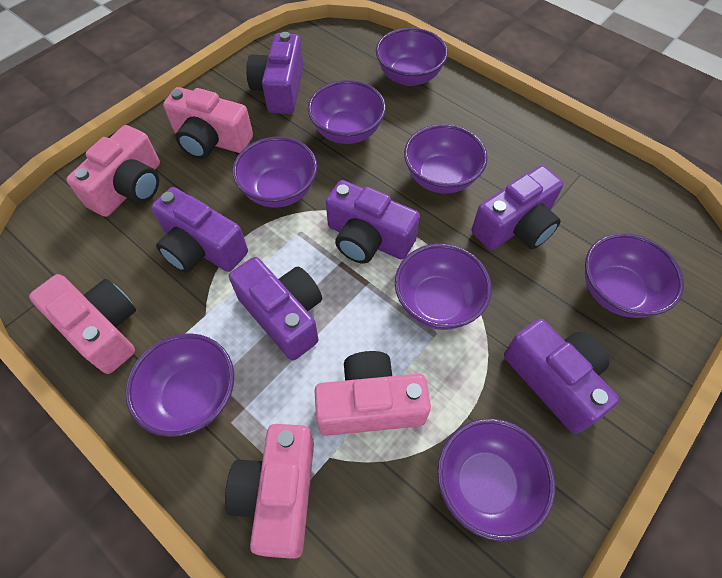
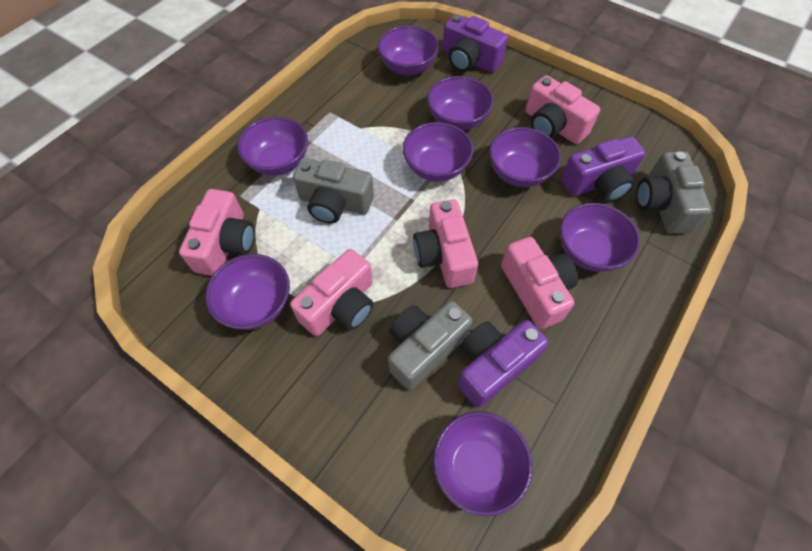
grey camera: 0 -> 3
purple camera: 6 -> 3

